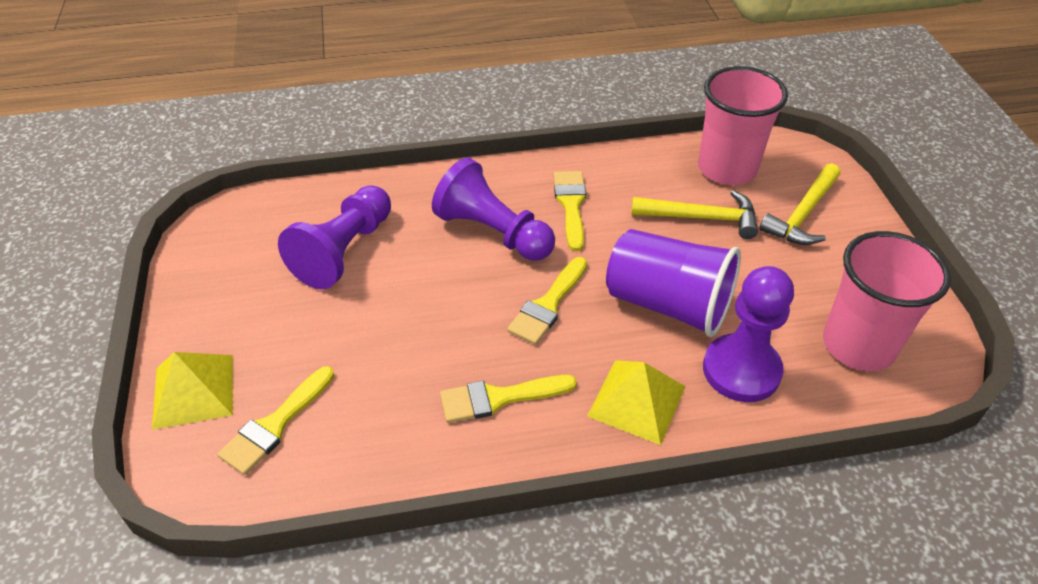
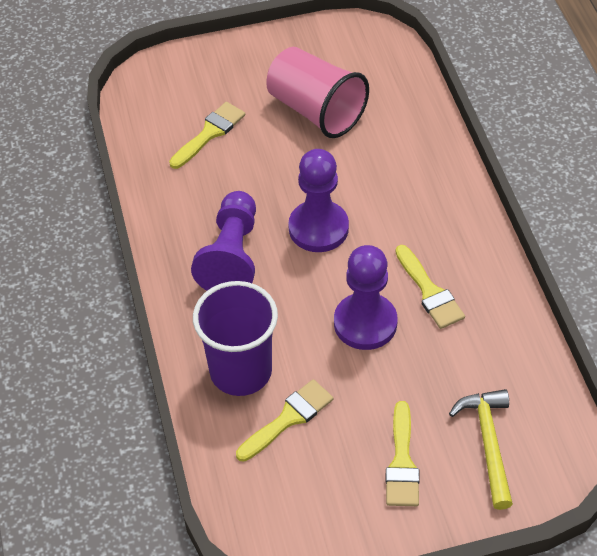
pink cup: 2 -> 1
yellow hammer: 2 -> 1
yellow pyramid: 2 -> 0

